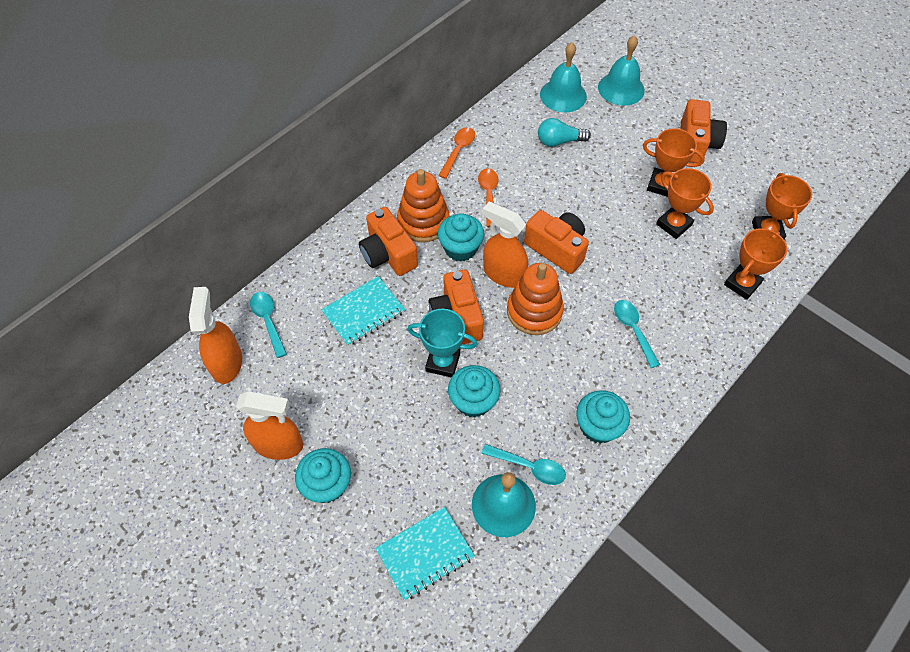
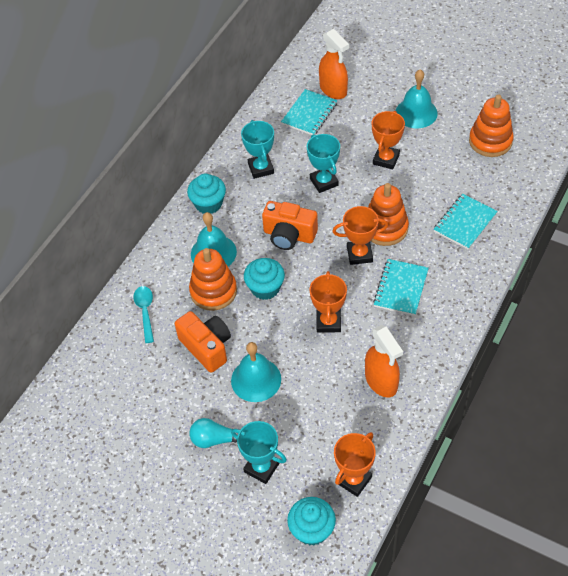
orange camera: 4 -> 2
orange spoon: 2 -> 0
orange spray bottle: 3 -> 2
orange stacking toy: 2 -> 3
turquoise cupcake: 4 -> 3
turquoise notebook: 2 -> 3
turquoise spoon: 3 -> 1
turquoise trophy: 1 -> 3

